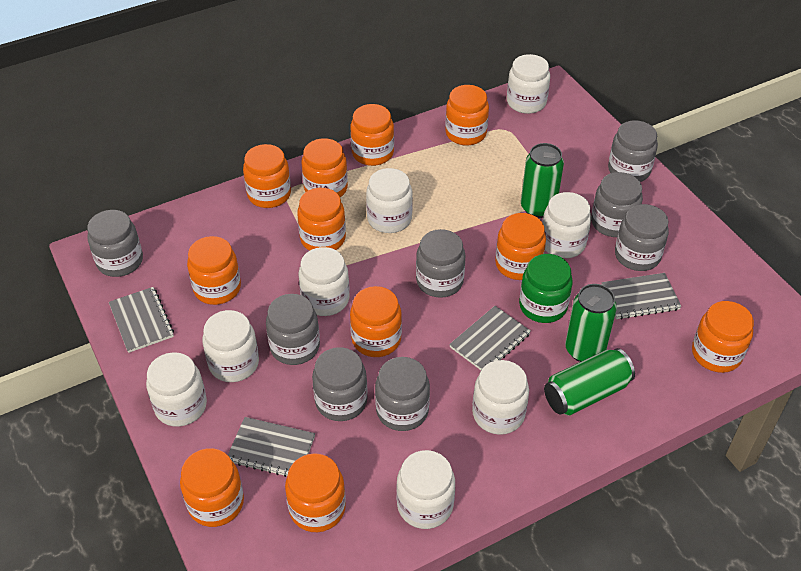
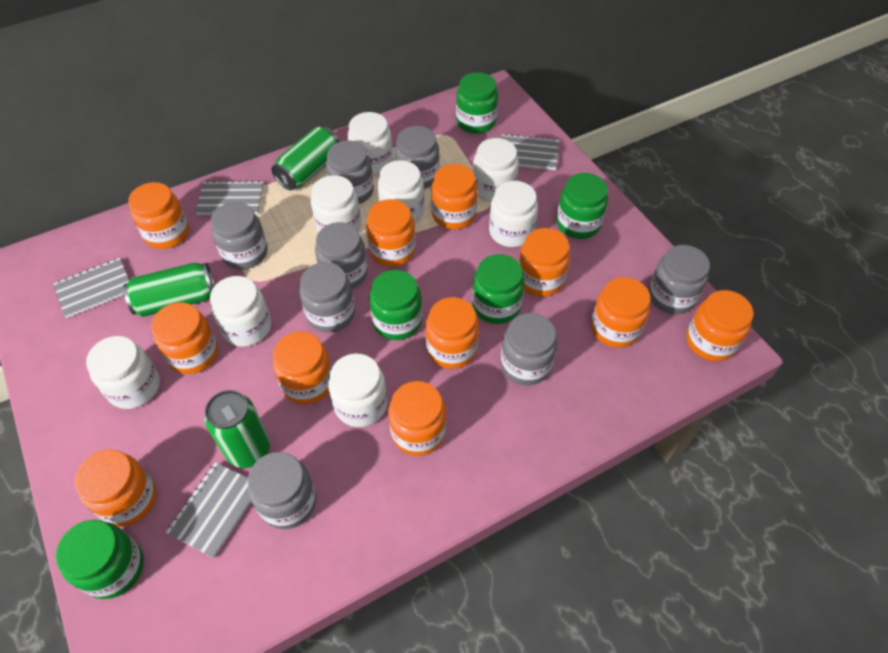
green jar: 1 -> 5

